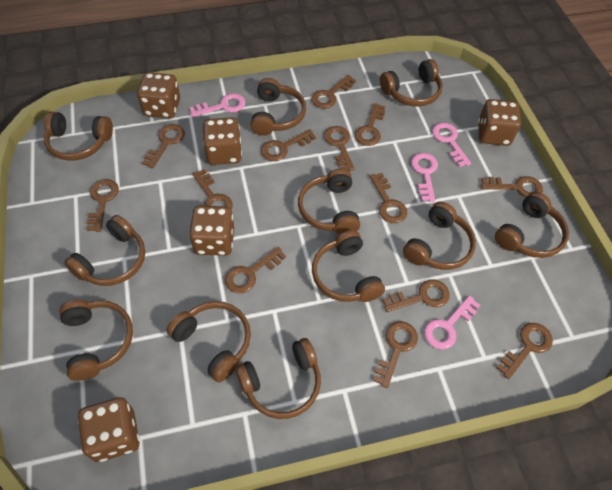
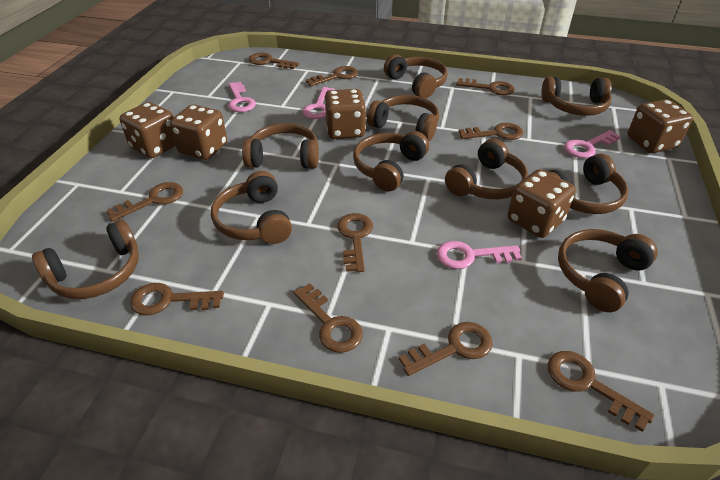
brown headphones: 11 -> 10
brown key: 13 -> 10

